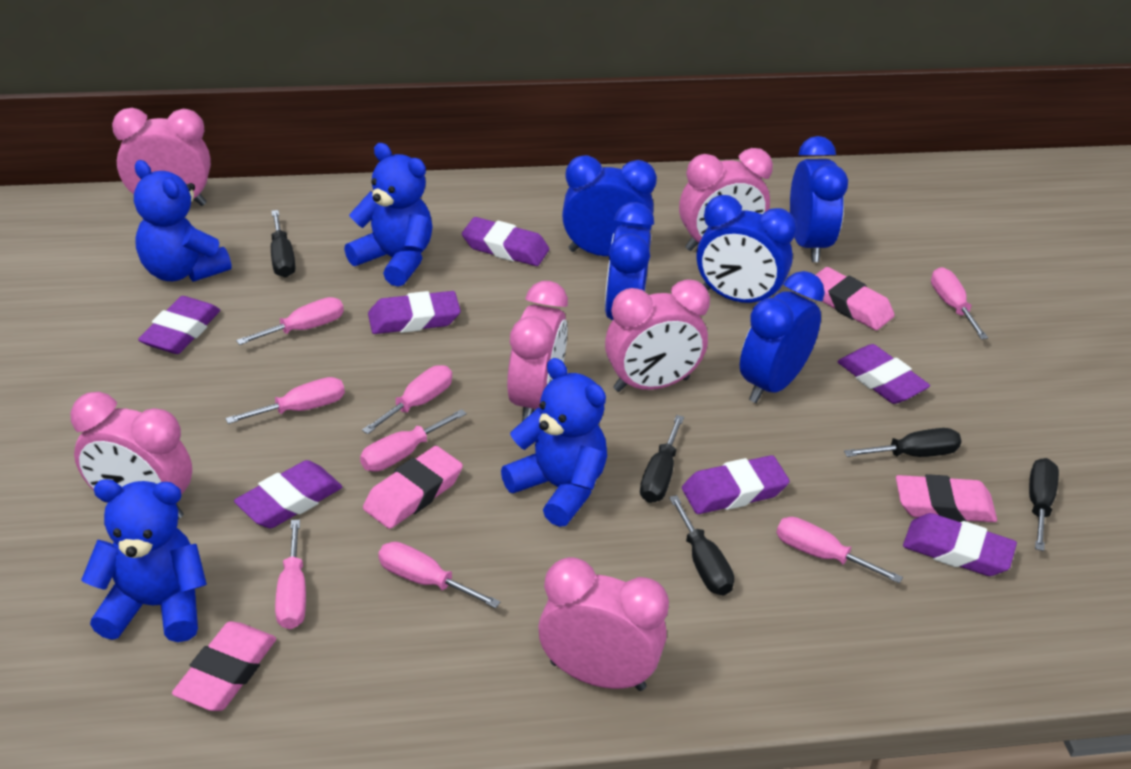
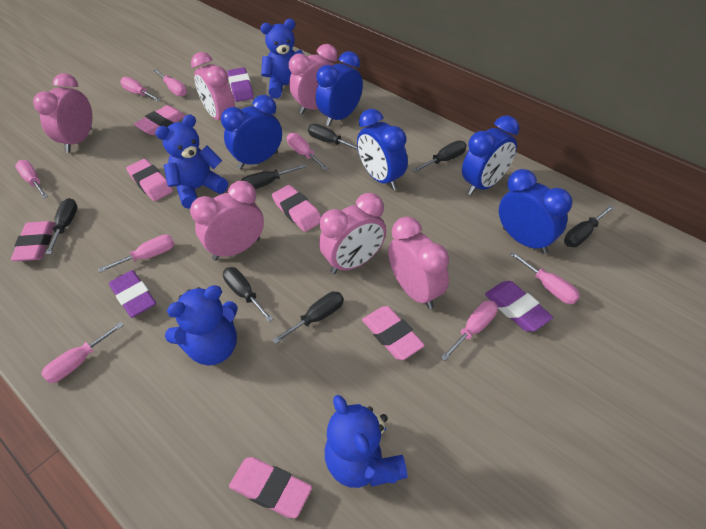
black screwdriver: 5 -> 7
pink eraser: 4 -> 6
purple eraser: 7 -> 3

